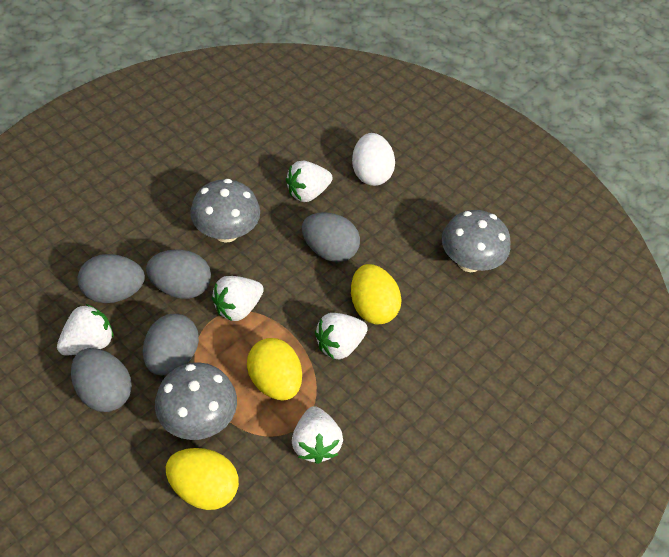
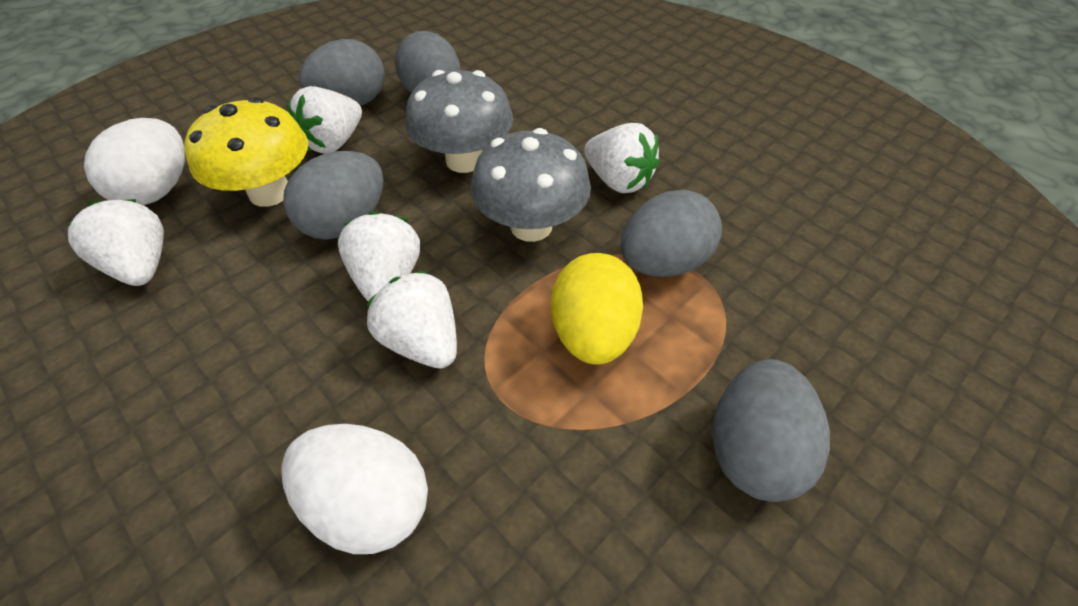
grey mushroom: 3 -> 2
white egg: 1 -> 2
yellow egg: 3 -> 1
yellow mushroom: 0 -> 1

